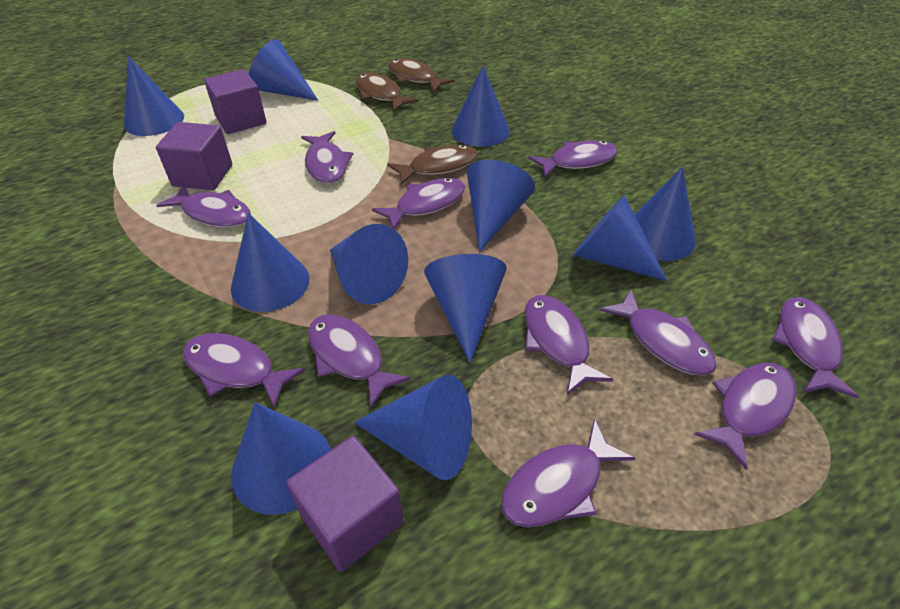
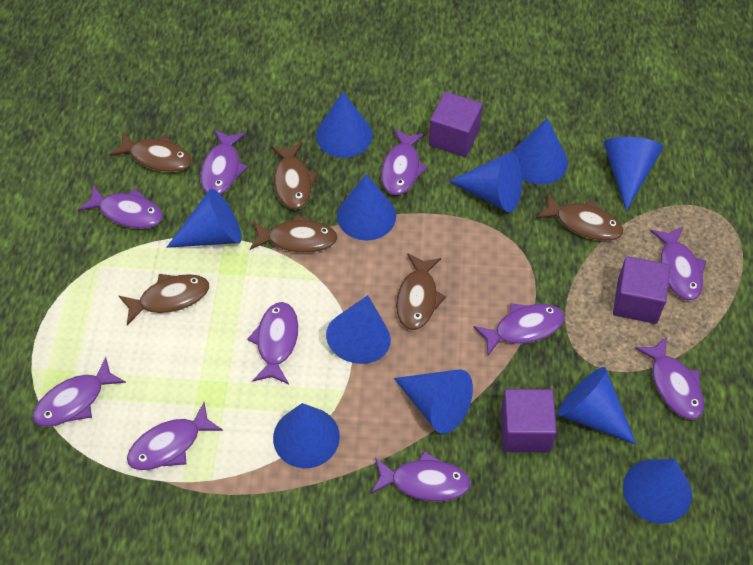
brown fish: 3 -> 6
purple fish: 11 -> 10

